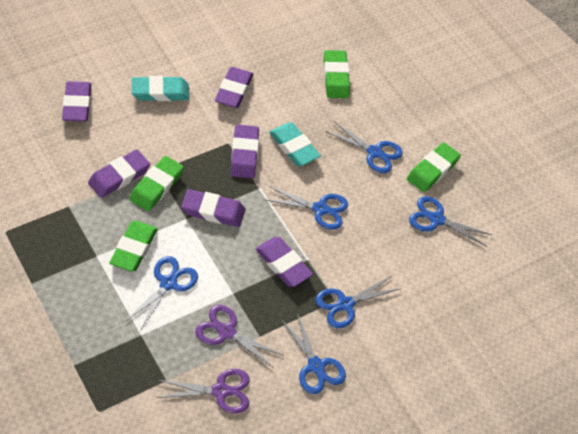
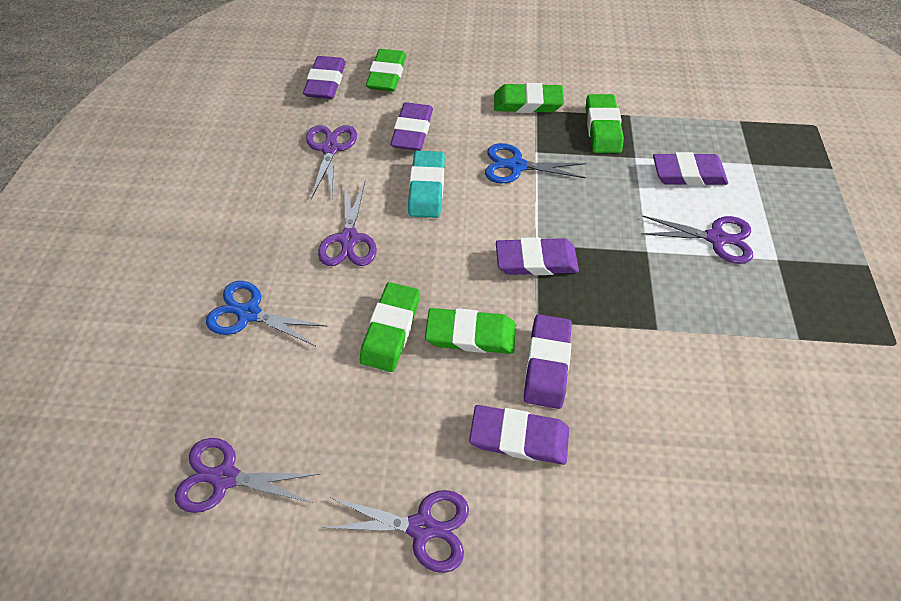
blue scissors: 6 -> 2
green eraser: 4 -> 5
purple scissors: 2 -> 5
turquoise eraser: 2 -> 1

